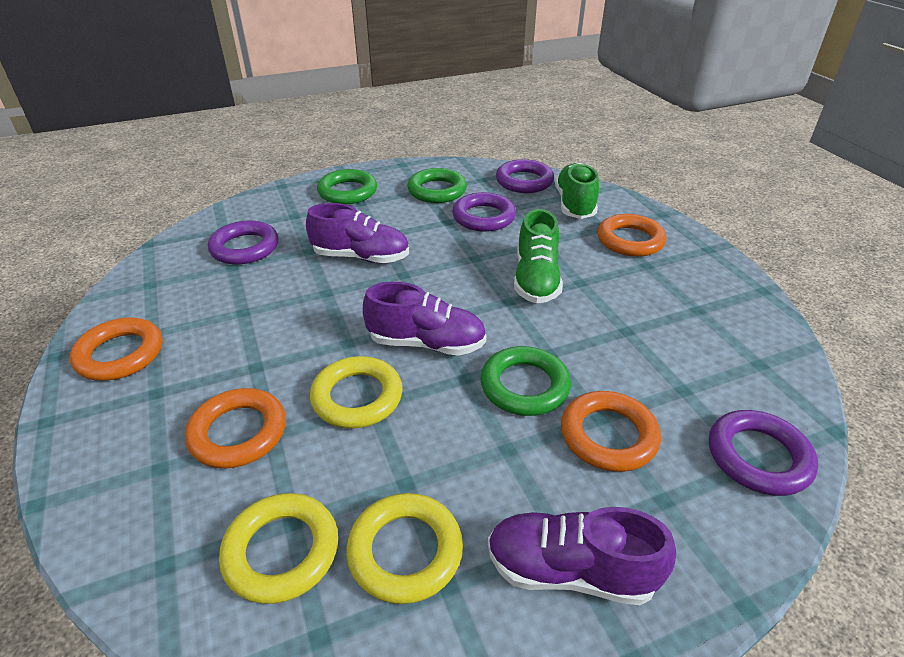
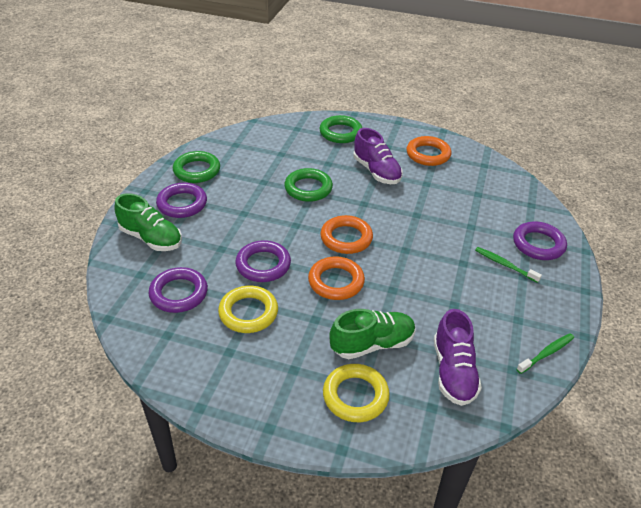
green toothbrush: 0 -> 2
orange ring: 4 -> 3
purple shoe: 3 -> 2
yellow ring: 3 -> 2

